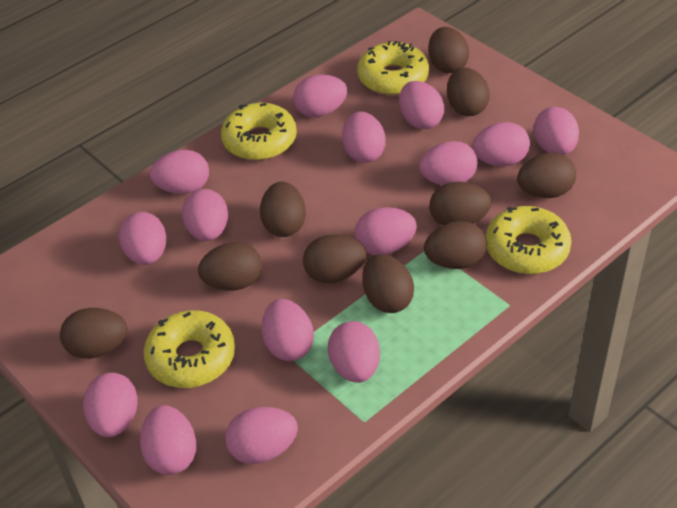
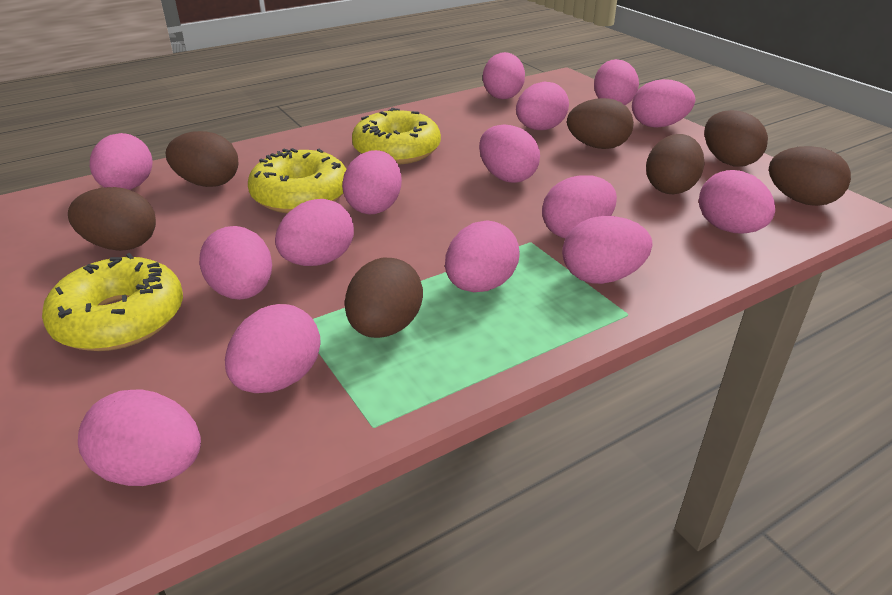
brown egg: 10 -> 7
yellow donut: 4 -> 3

